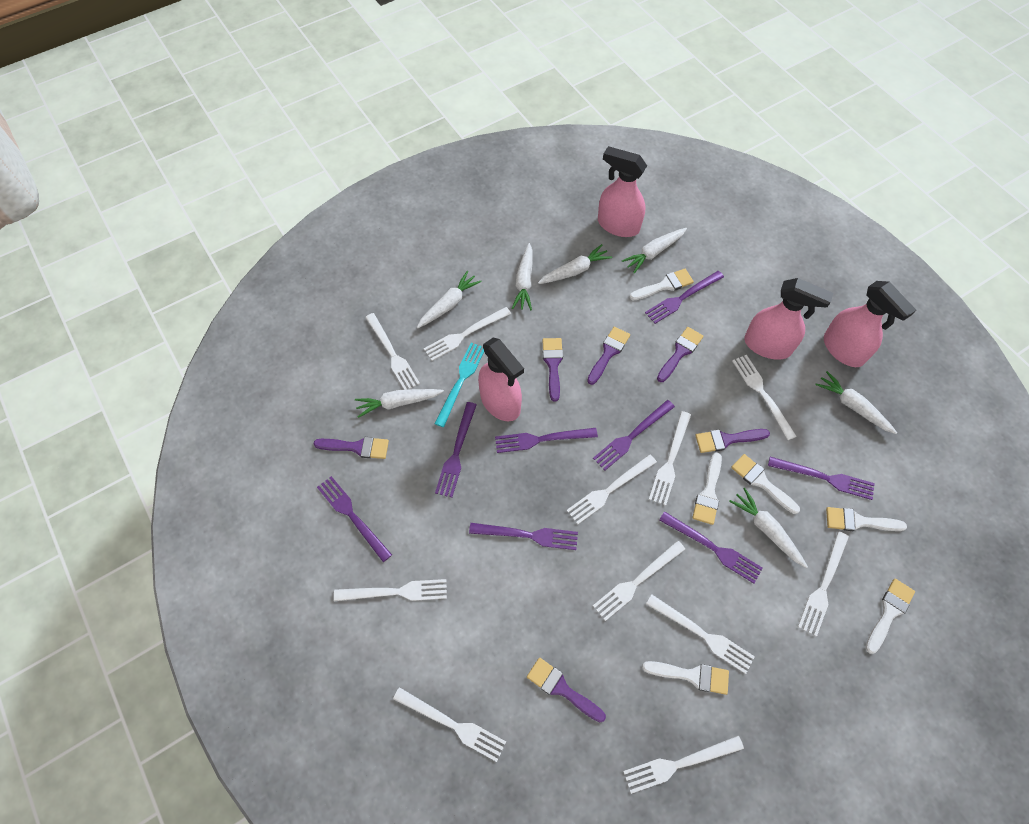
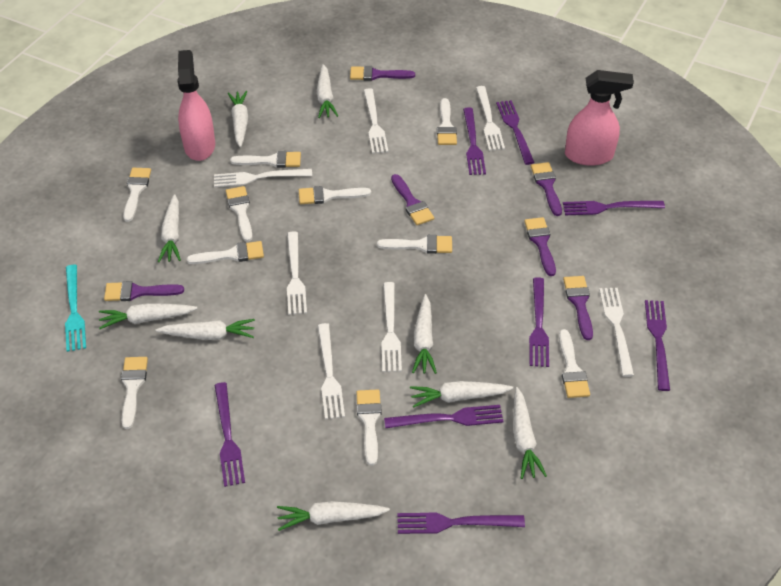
pink spray bottle: 4 -> 2
white brush: 6 -> 10
white carrot: 7 -> 9
white fork: 11 -> 7

